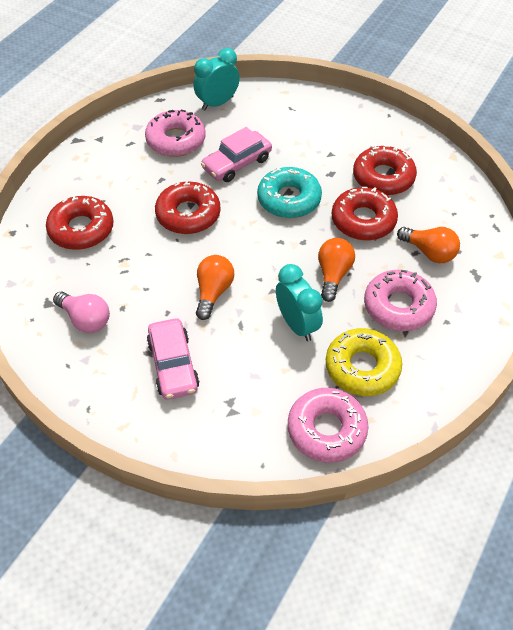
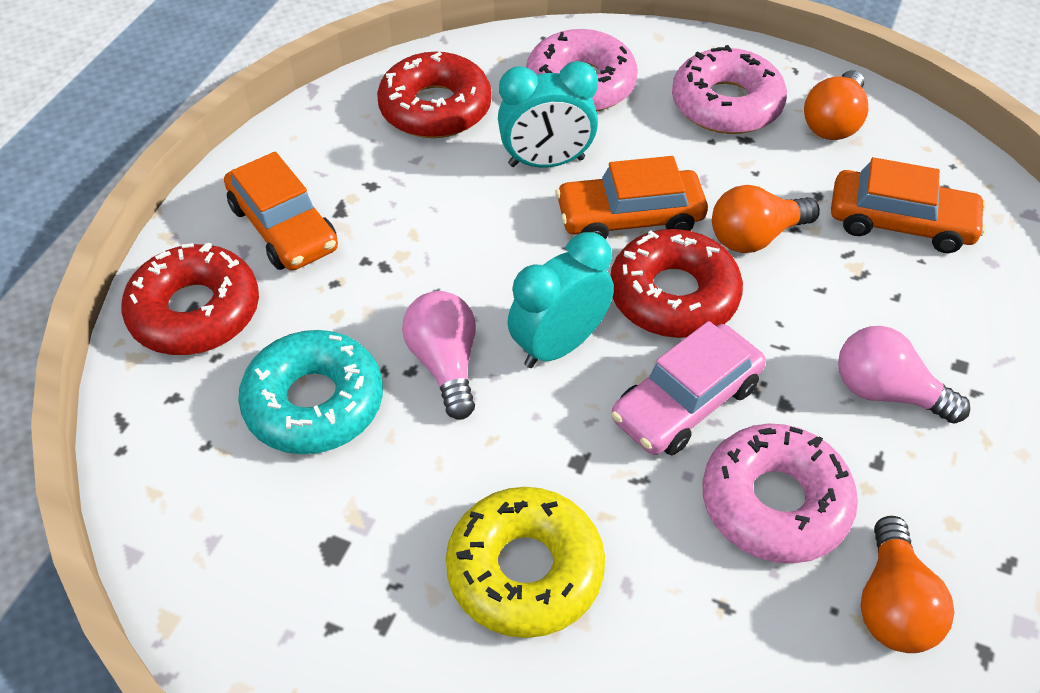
orange car: 0 -> 3
pink car: 2 -> 1
pink light bulb: 1 -> 2
red donut: 4 -> 3

